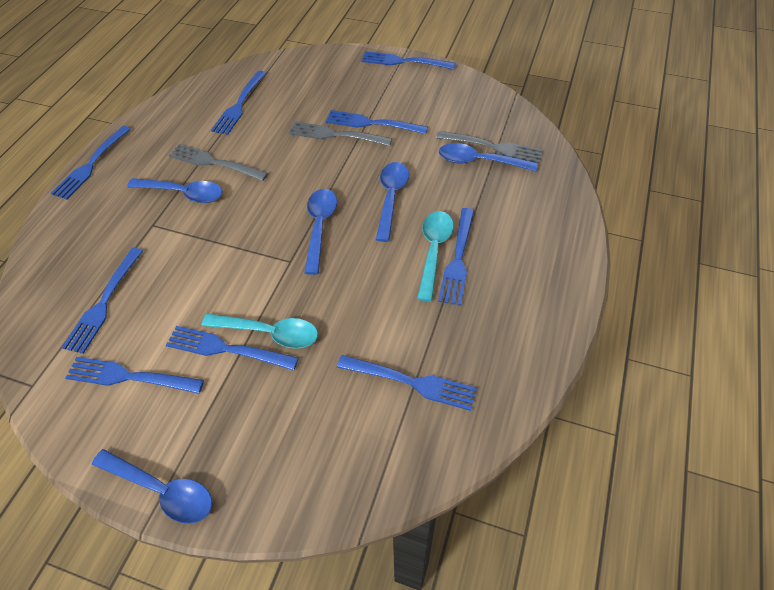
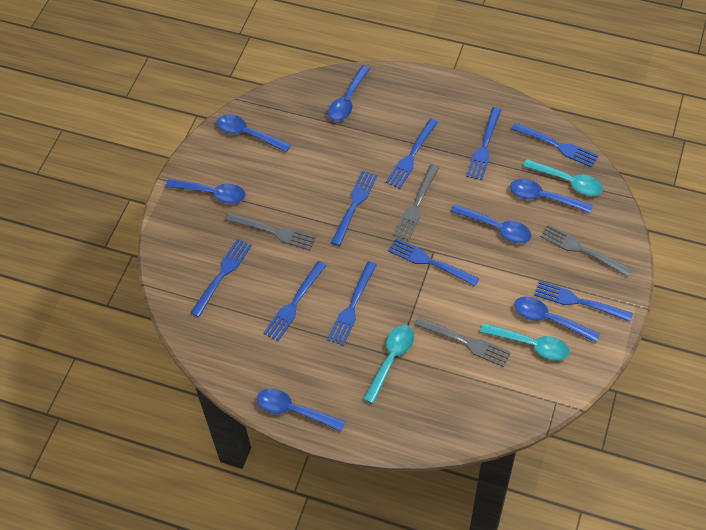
blue spoon: 5 -> 7
grey fork: 3 -> 4
turquoise spoon: 2 -> 3

